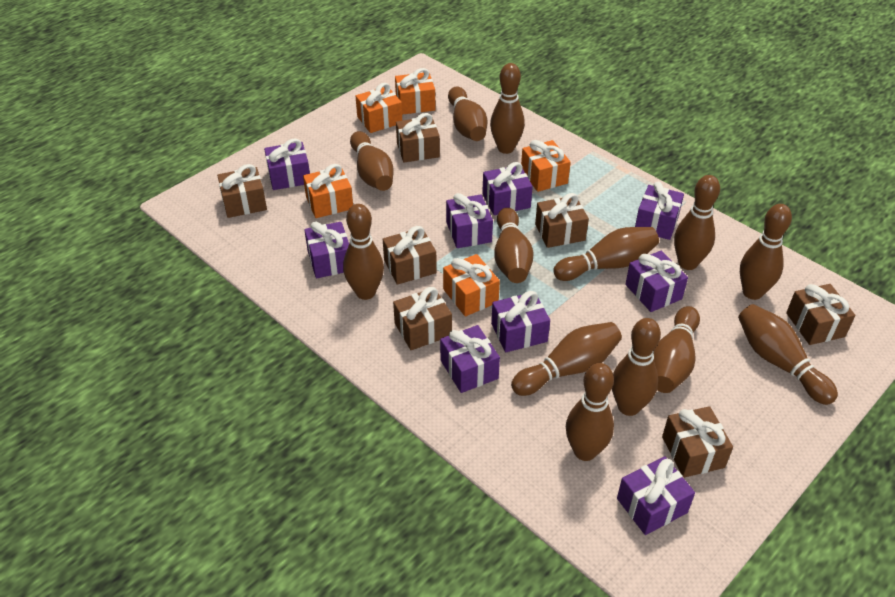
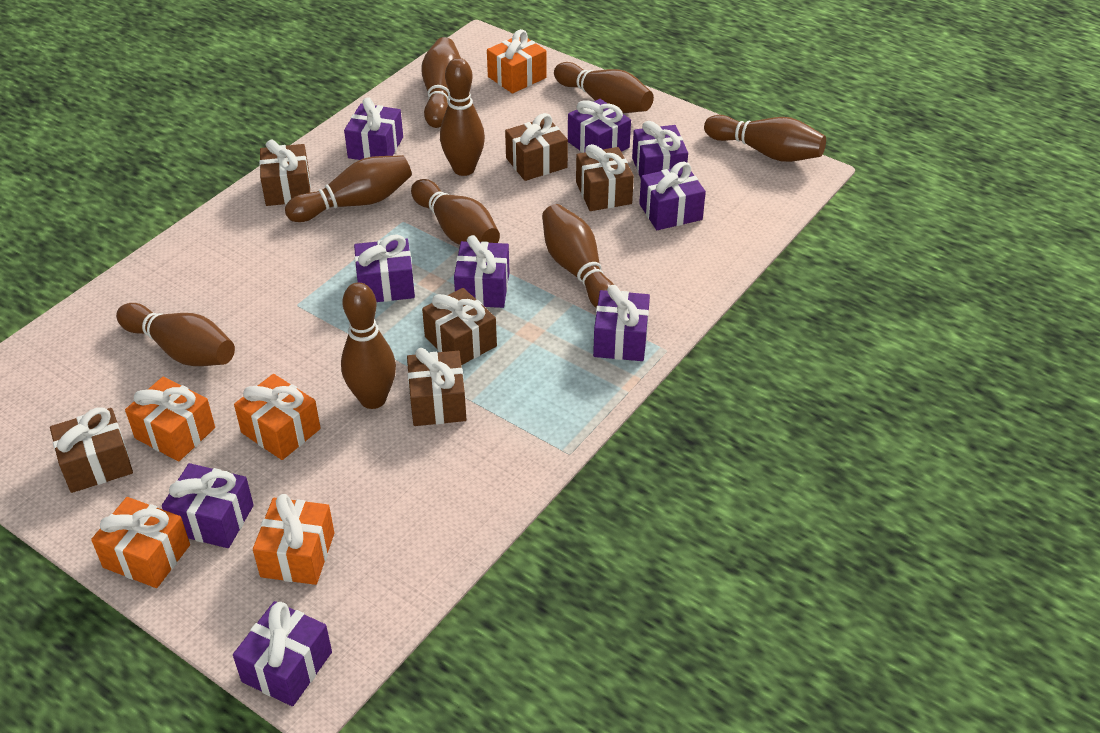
brown bowling pin: 13 -> 9
brown gift: 7 -> 6

